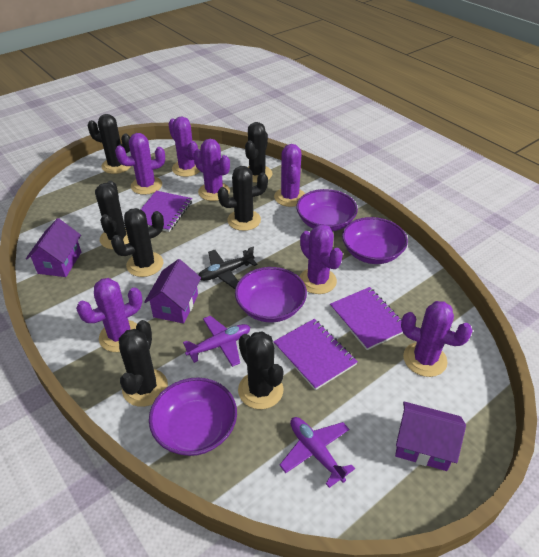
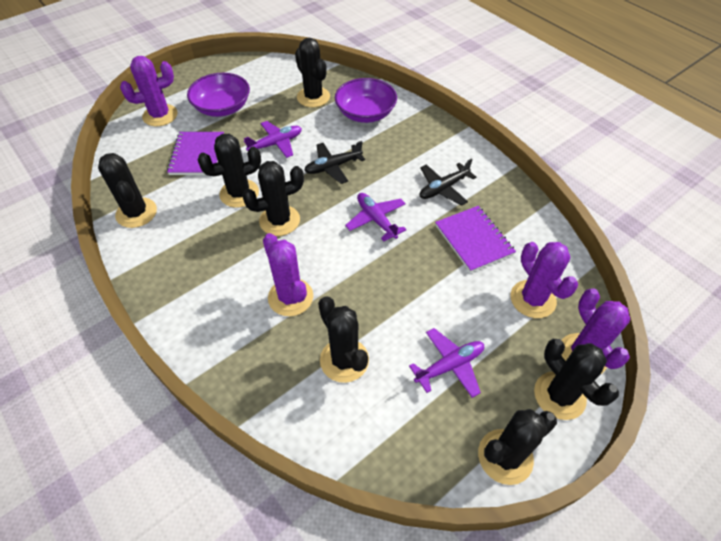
black plane: 1 -> 2
purple bowl: 4 -> 2
purple cactus: 7 -> 4
purple house: 3 -> 0
purple notebook: 3 -> 2
purple plane: 2 -> 3

